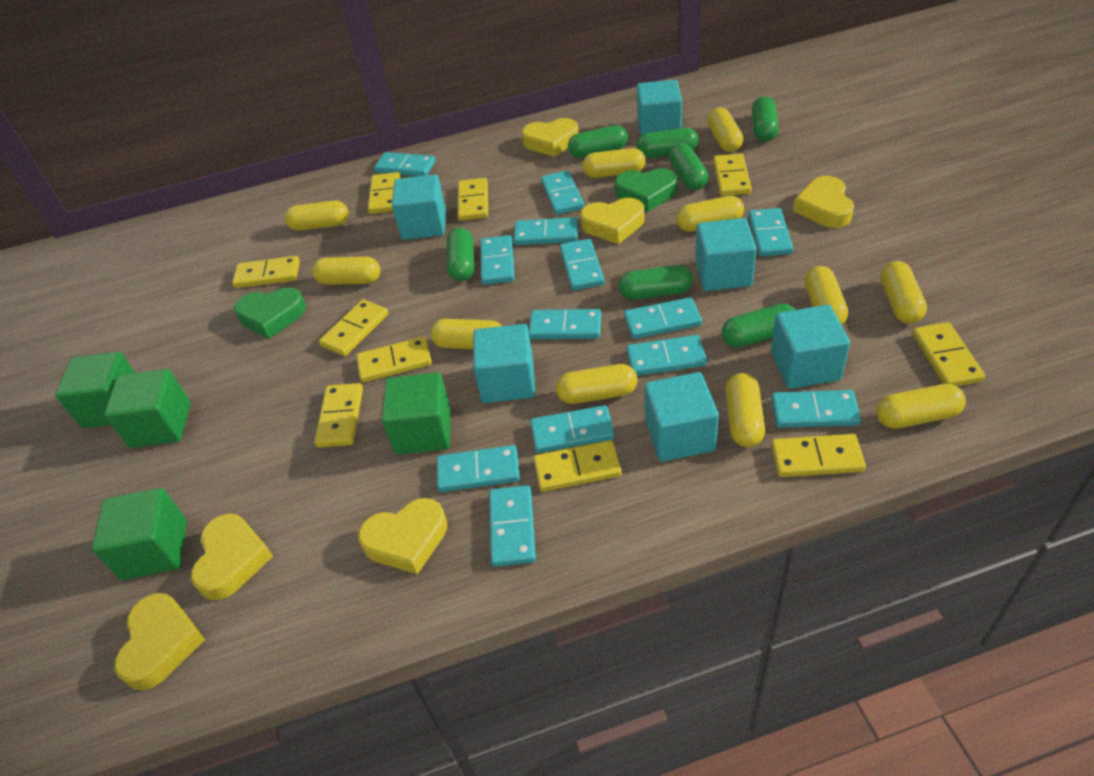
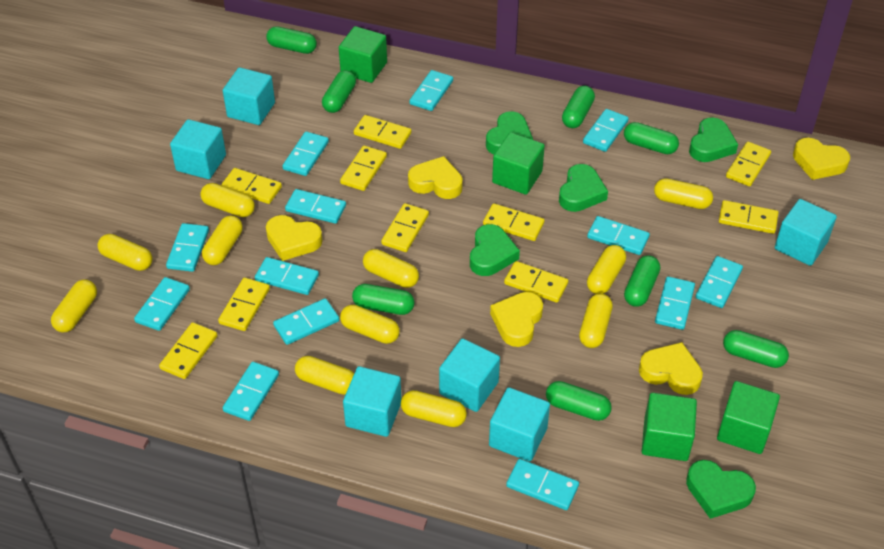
green capsule: 7 -> 8
green heart: 2 -> 5
yellow heart: 6 -> 5

